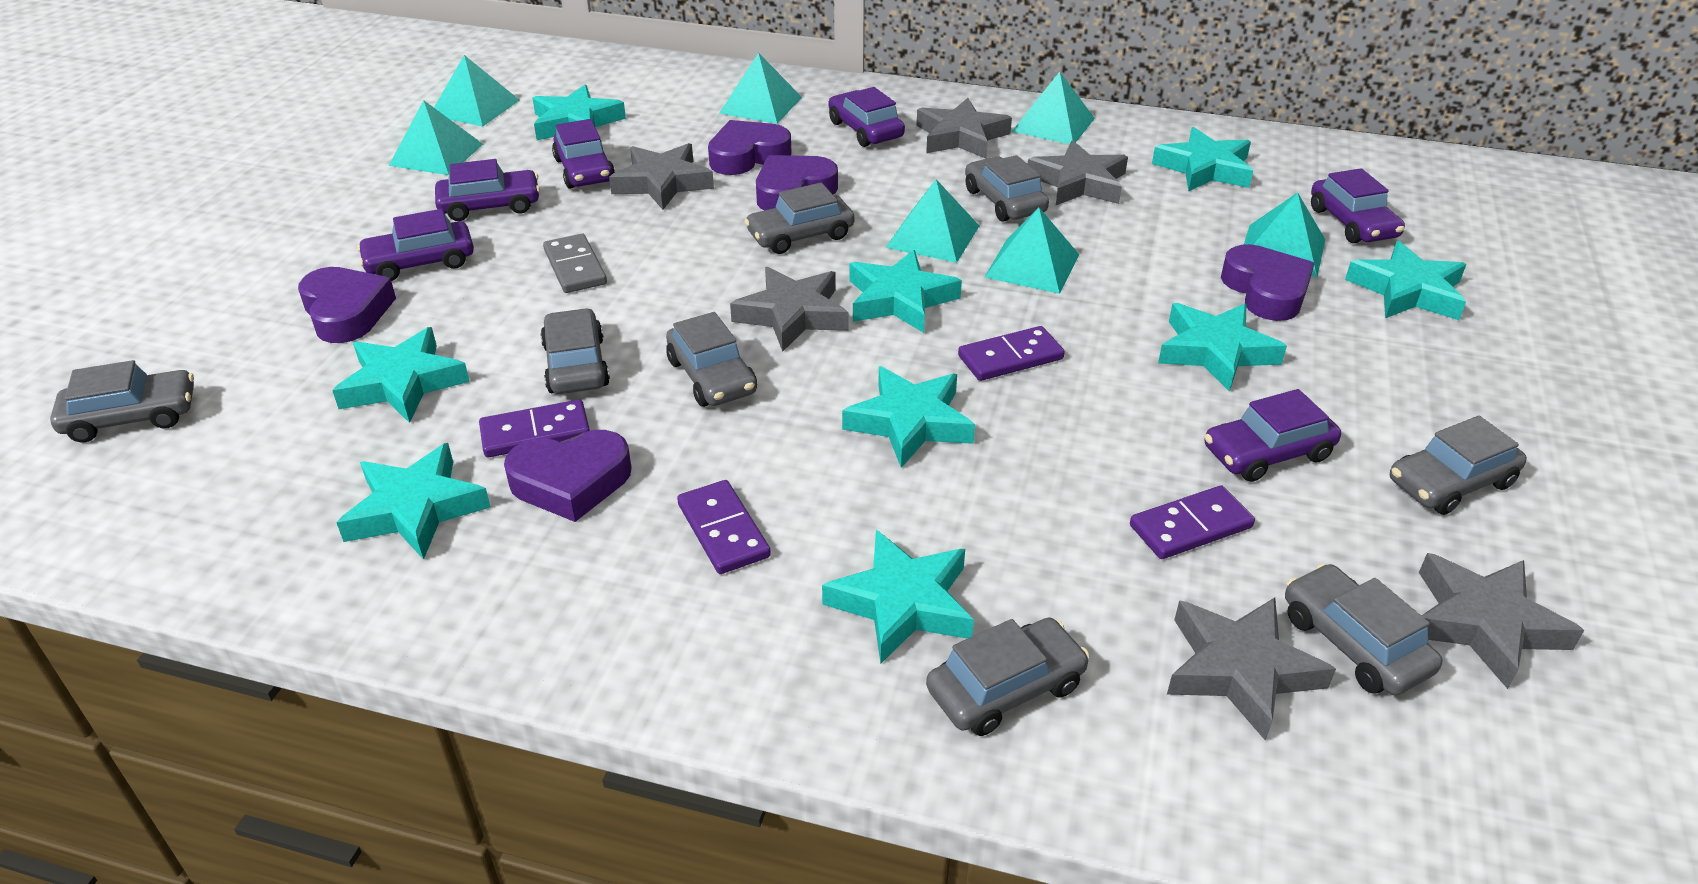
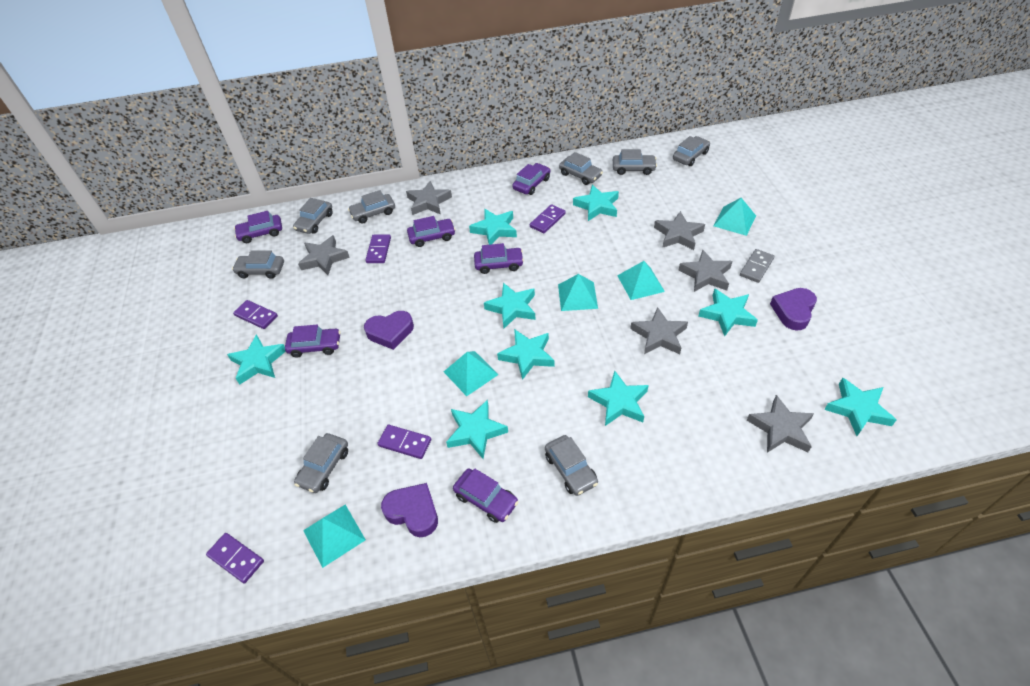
purple domino: 4 -> 5
purple heart: 5 -> 3
turquoise pyramid: 7 -> 5

